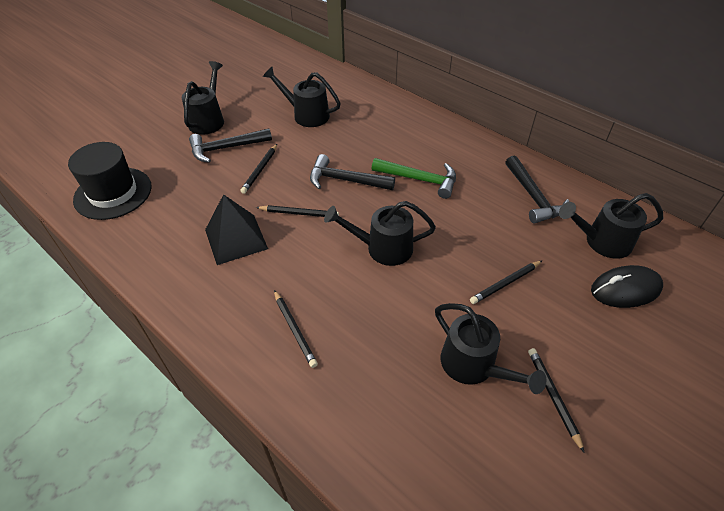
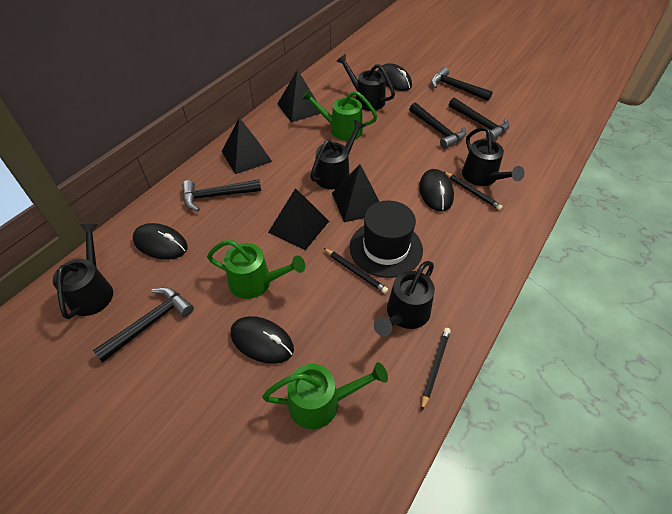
black hammer: 3 -> 5
black mouse: 1 -> 4
black pencil: 5 -> 3
black pyramid: 1 -> 4
green hammer: 1 -> 0
green watering can: 0 -> 3

